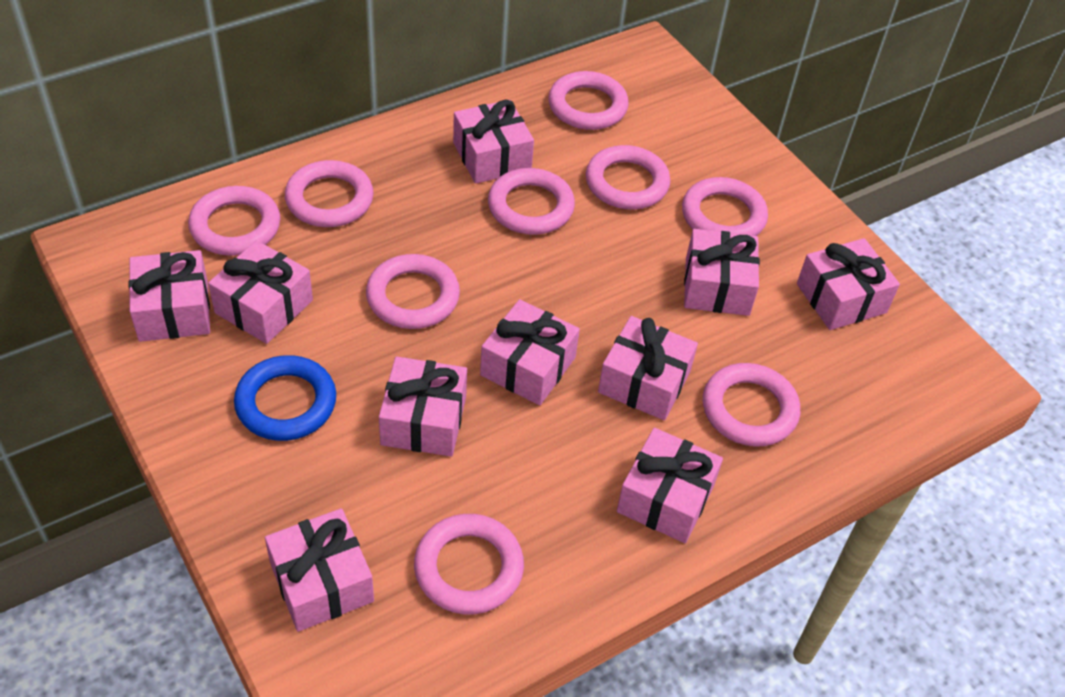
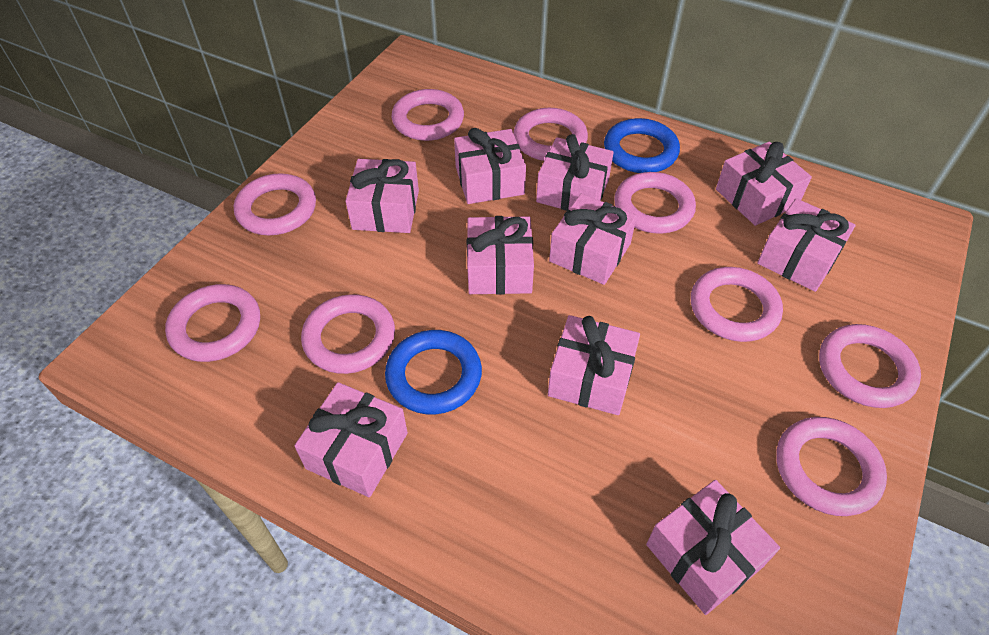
blue ring: 1 -> 2

